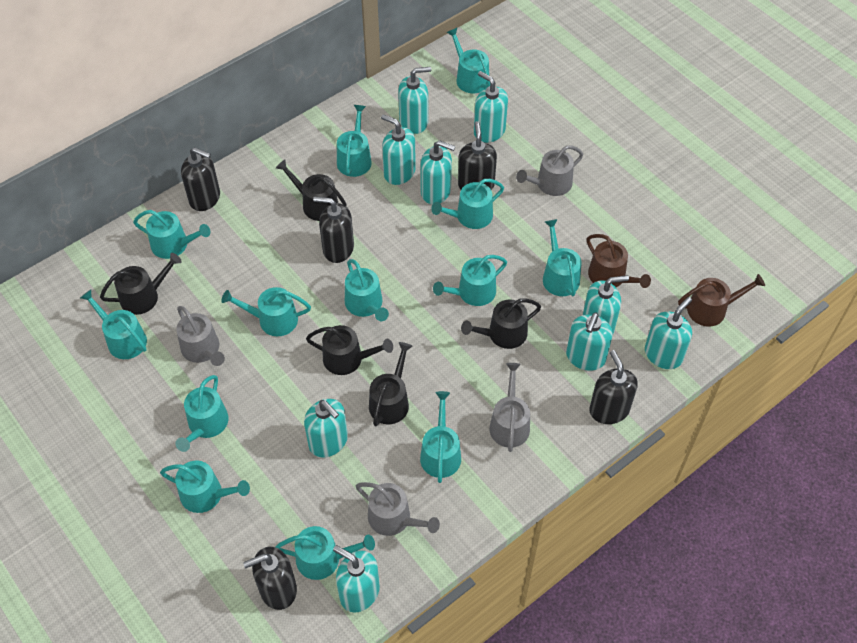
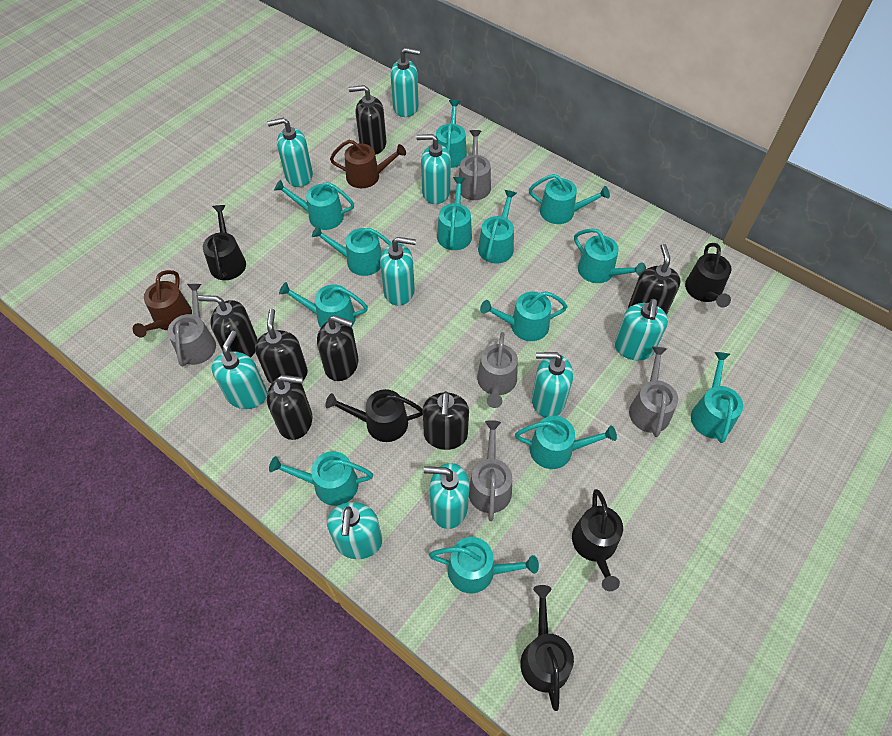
black soap dispenser: 5 -> 7
grey watering can: 4 -> 5

